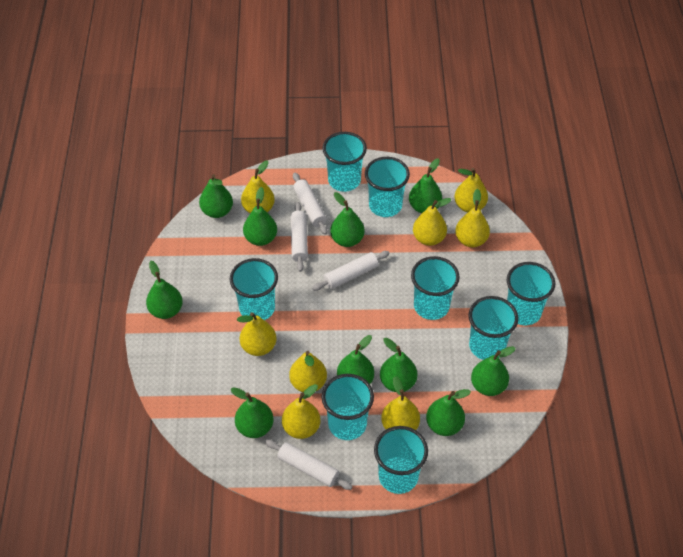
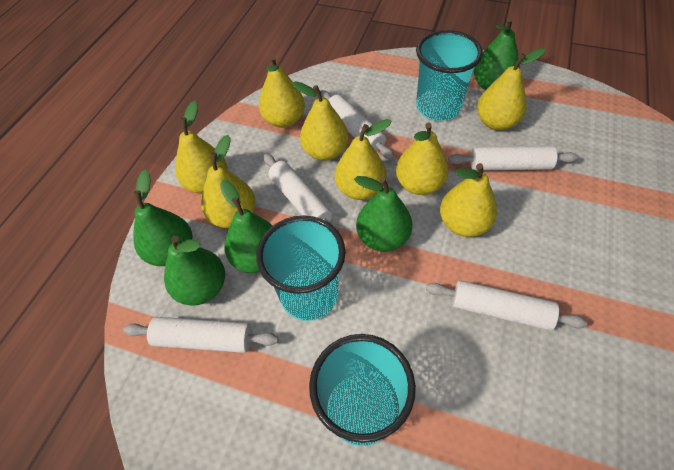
green pear: 10 -> 5
turquoise cup: 8 -> 3
white rolling pin: 4 -> 5

